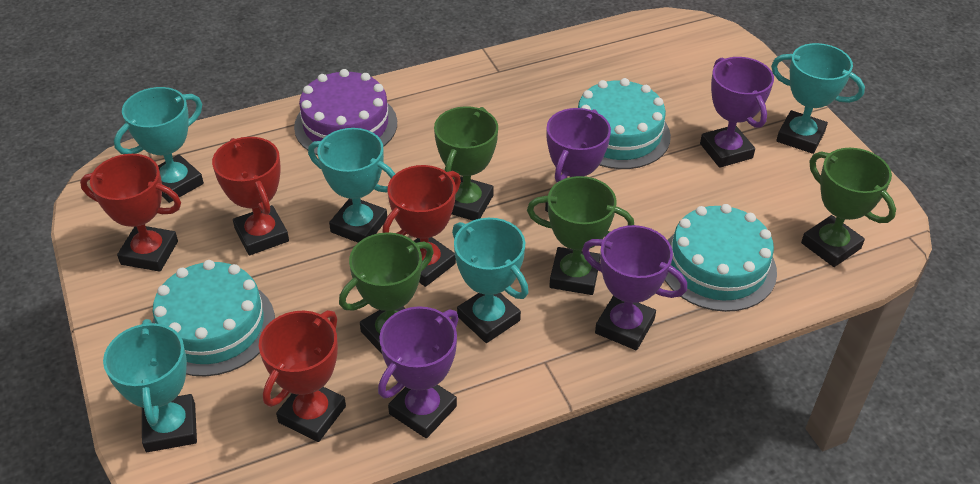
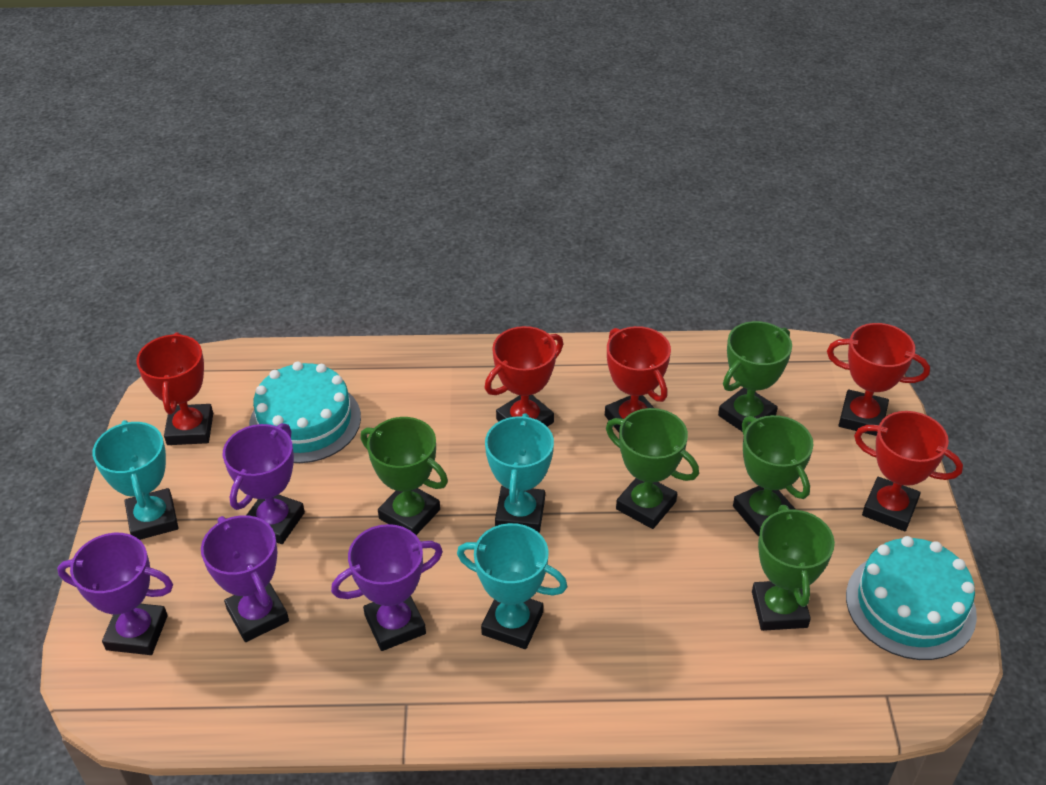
green trophy: 4 -> 5
purple cake: 1 -> 0
red trophy: 4 -> 5
turquoise cake: 3 -> 2
turquoise trophy: 5 -> 3

